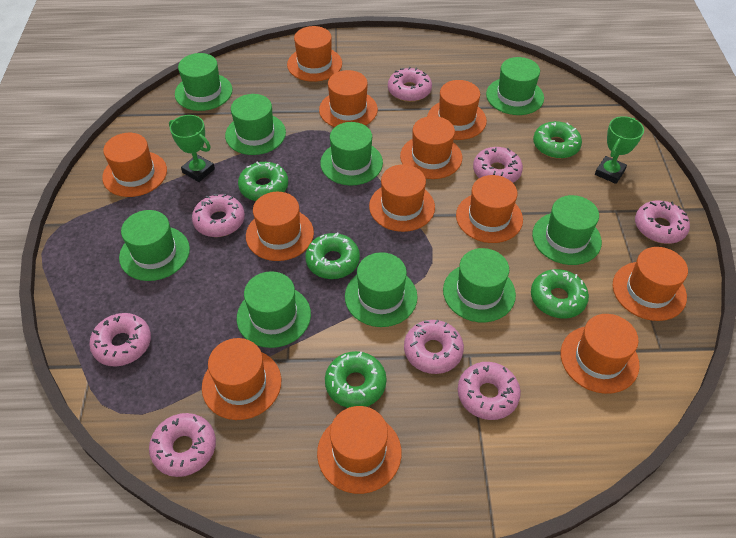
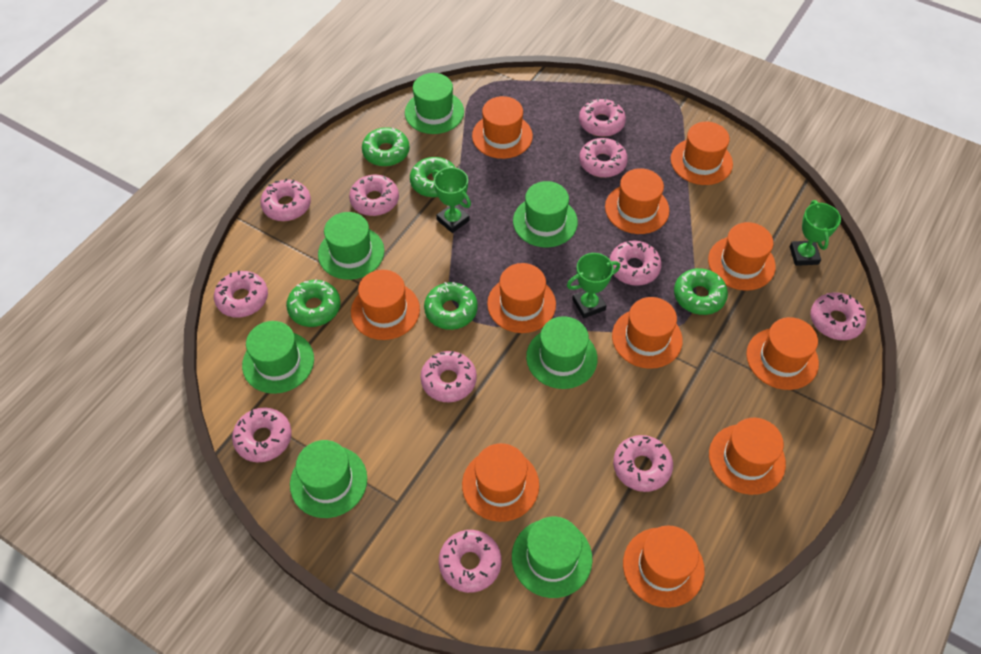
green hat: 9 -> 7
green trophy: 2 -> 3
orange hat: 12 -> 11
pink donut: 8 -> 11

